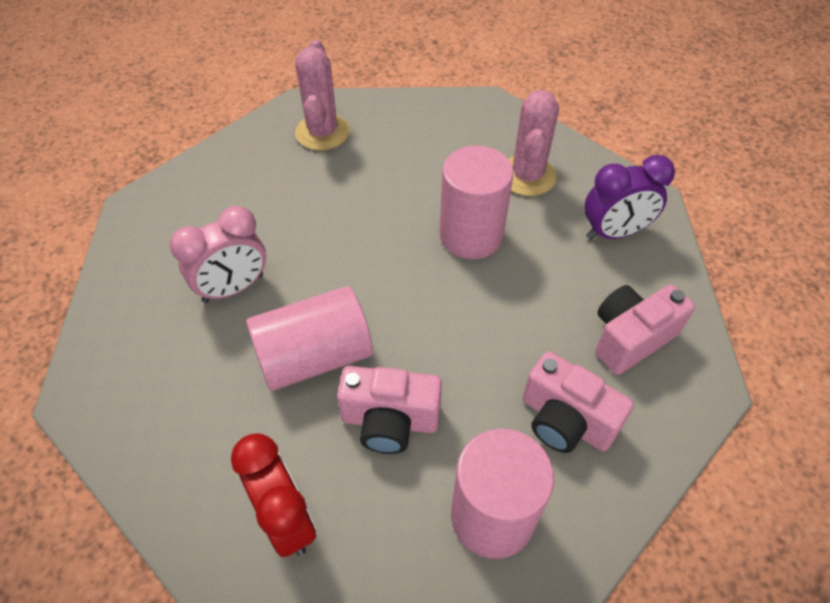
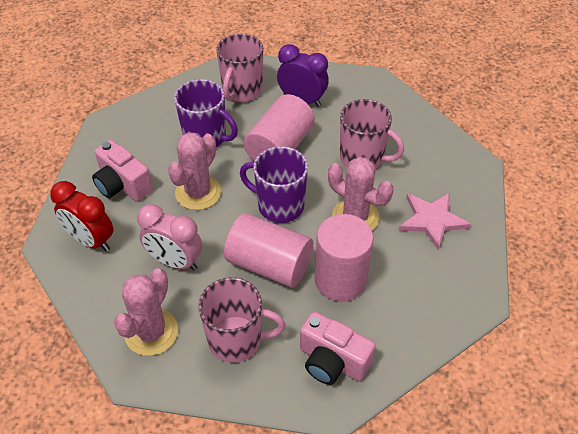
pink cactus: 2 -> 3
pink camera: 3 -> 2
pink mug: 0 -> 3
pink star: 0 -> 1
purple mug: 0 -> 2

